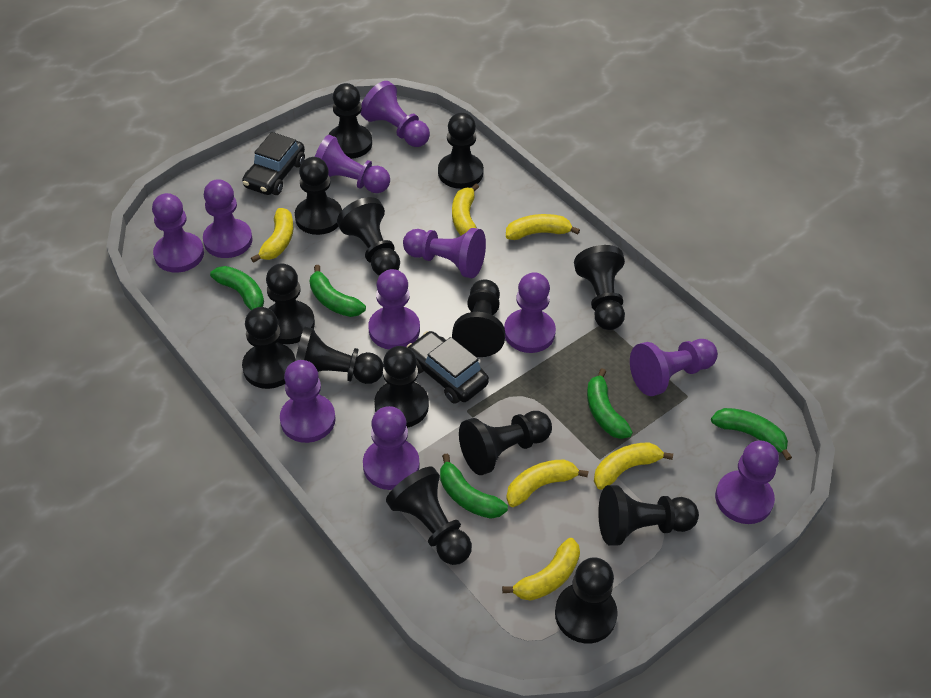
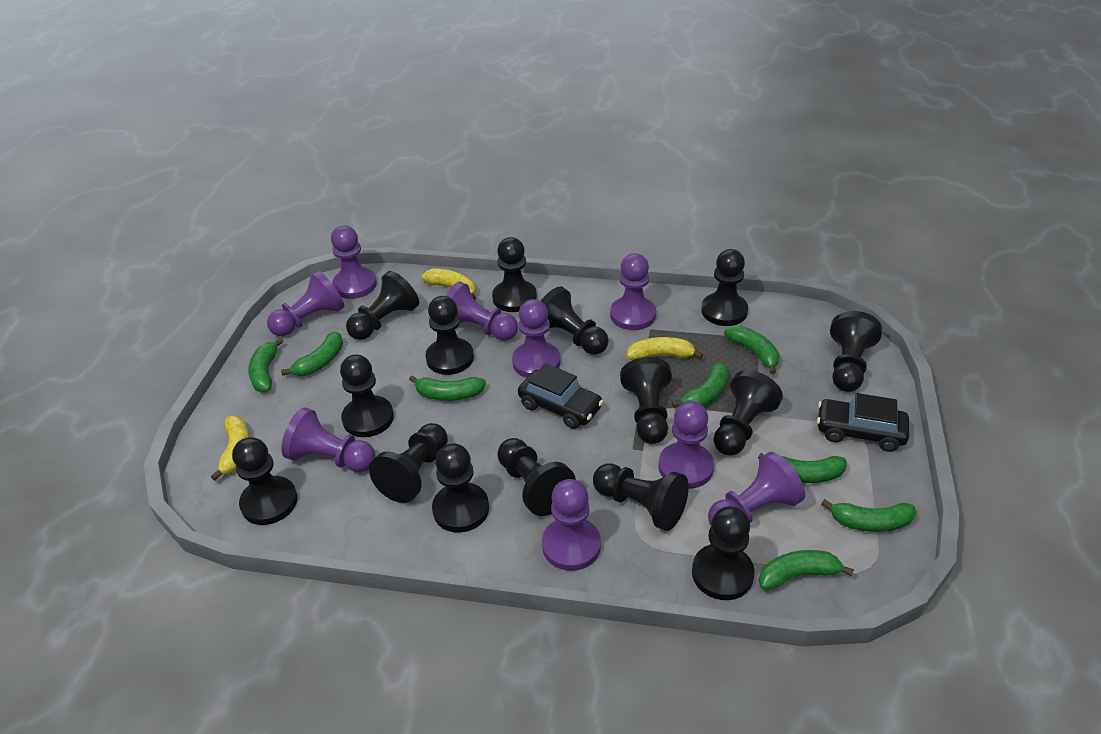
black pawn: 14 -> 15
green banana: 5 -> 8
purple pawn: 11 -> 9
yellow banana: 6 -> 3

